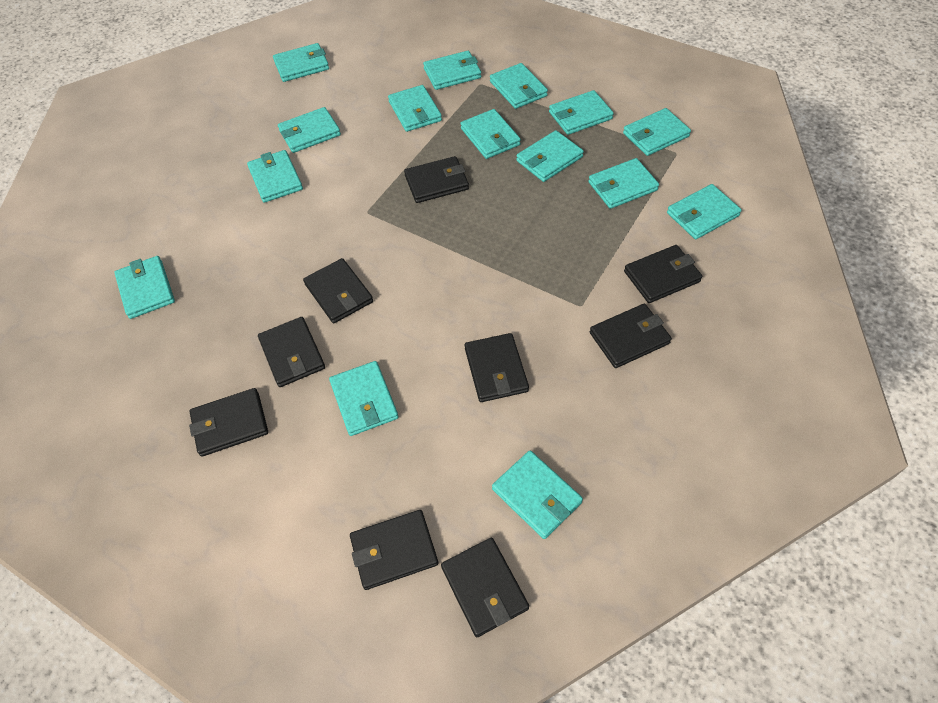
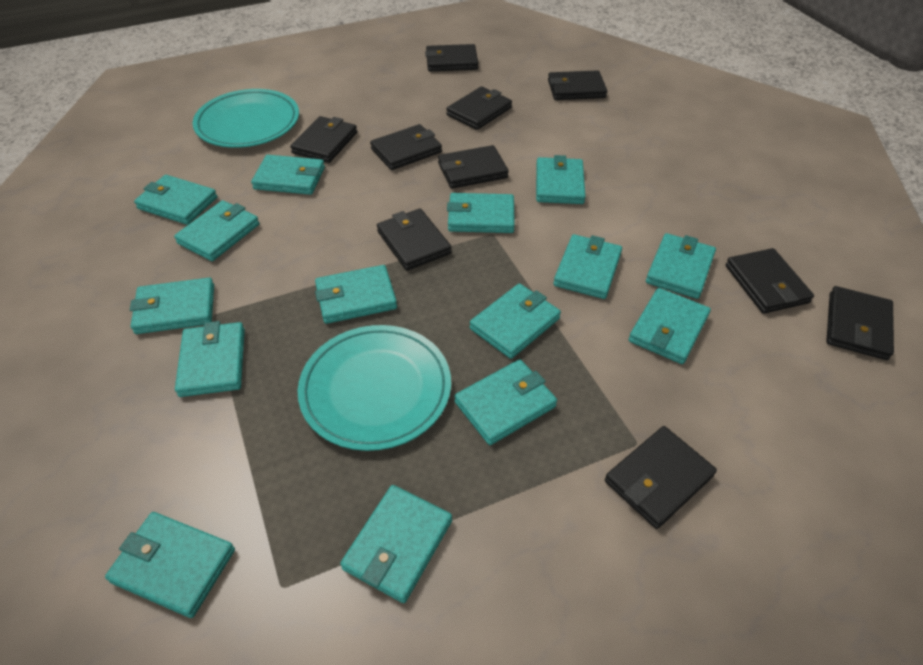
black wallet: 9 -> 10
turquoise plate: 0 -> 2

